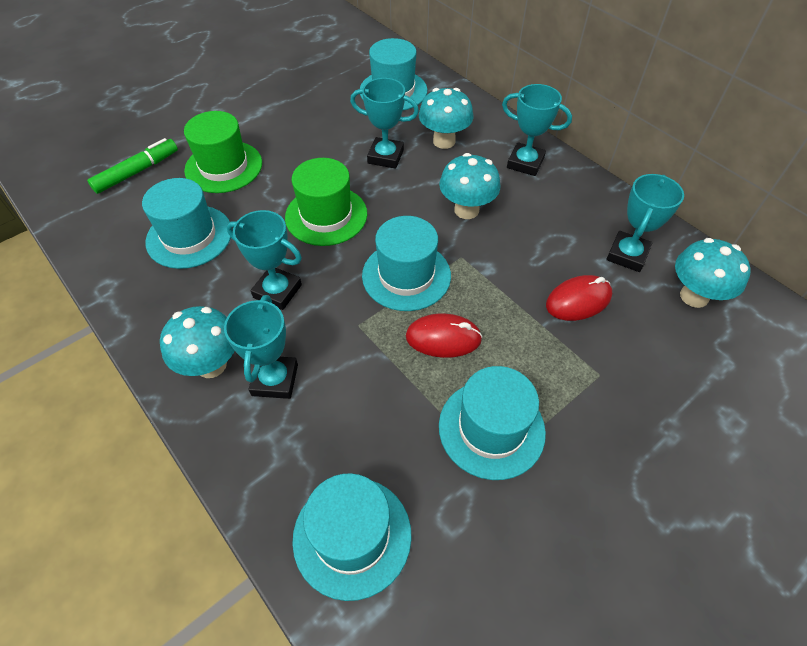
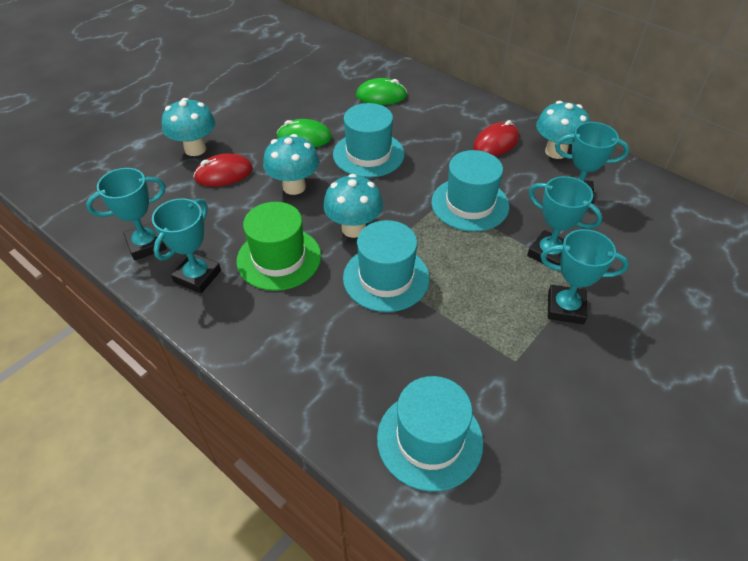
green hat: 2 -> 1
green marker: 1 -> 0
green mouse: 0 -> 2
turquoise hat: 5 -> 4

